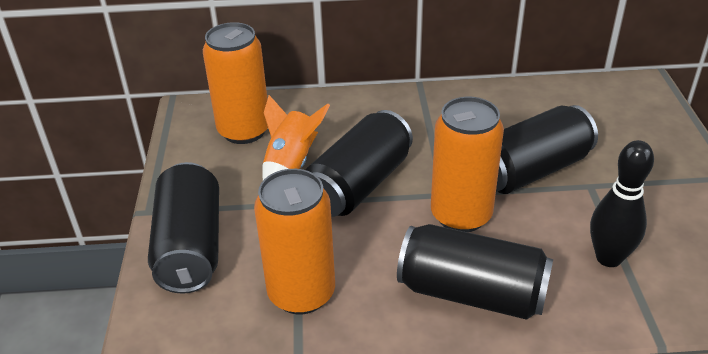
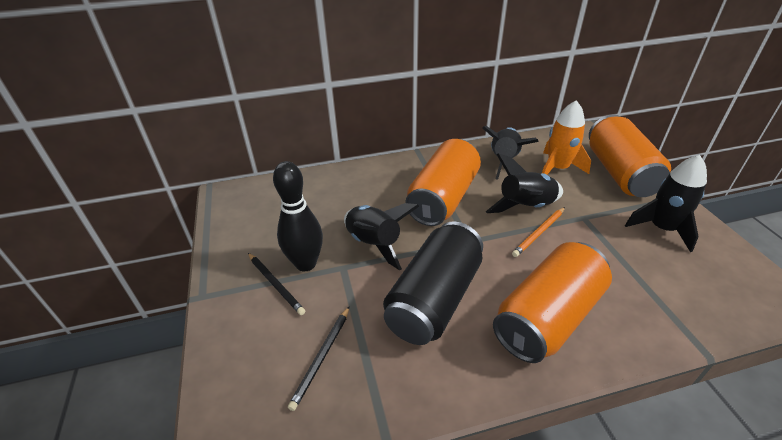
black can: 4 -> 1
black pencil: 0 -> 2
black rocket: 0 -> 4
orange pencil: 0 -> 1

